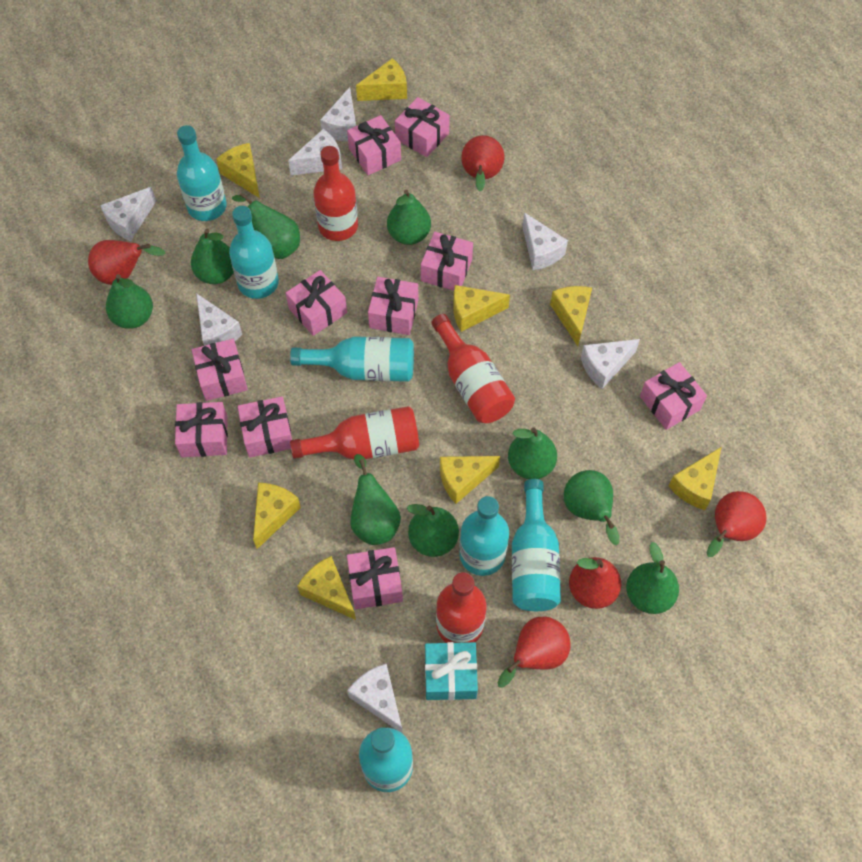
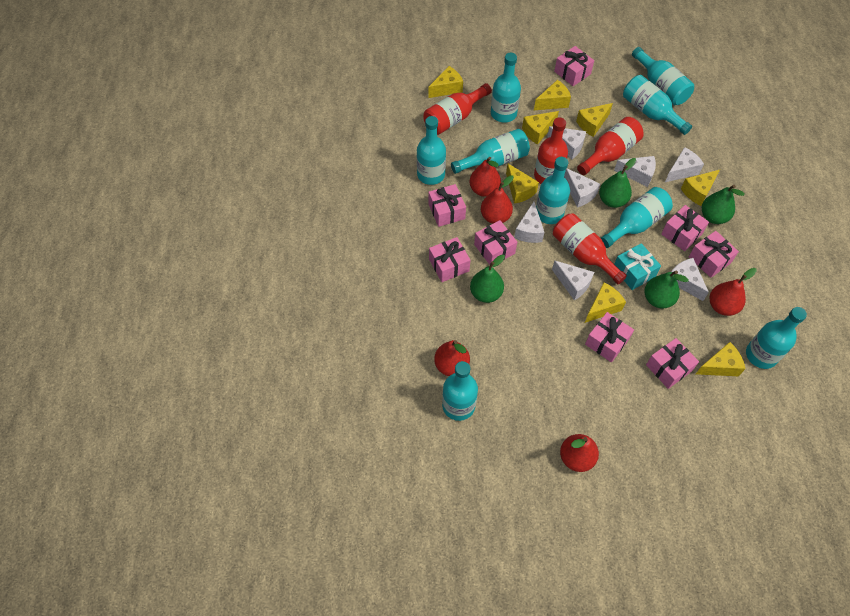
green pear: 9 -> 4
pink gift: 10 -> 8
turquoise bottle: 6 -> 9

